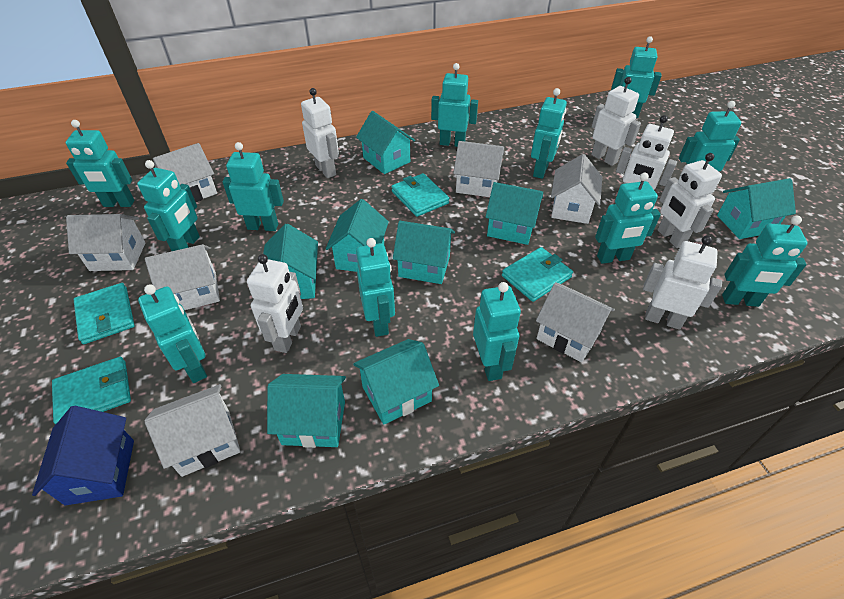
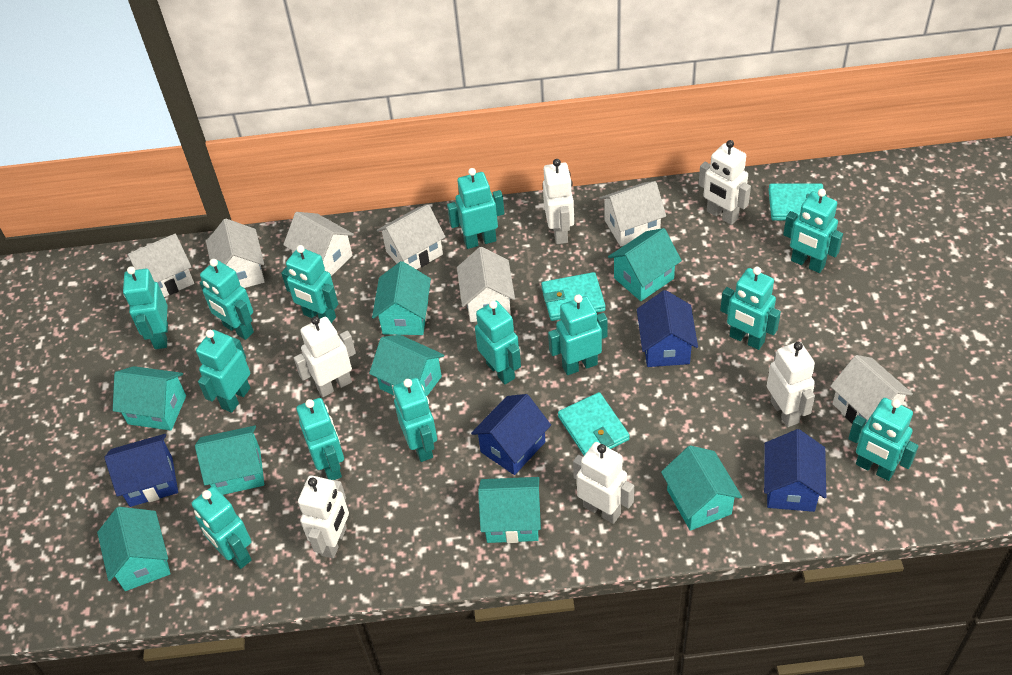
blue house: 1 -> 4
turquoise robot: 12 -> 13
turquoise wallet: 4 -> 3

